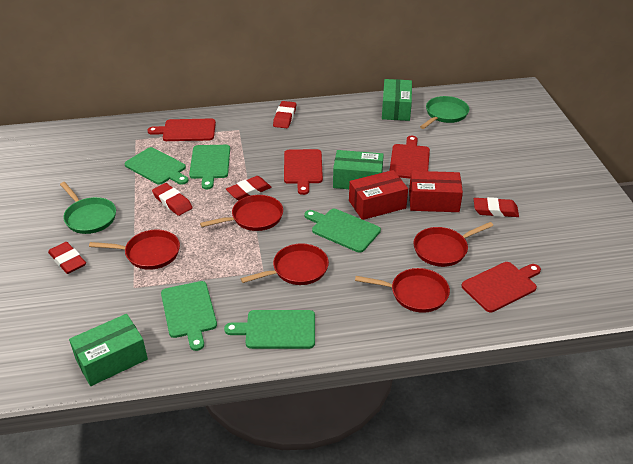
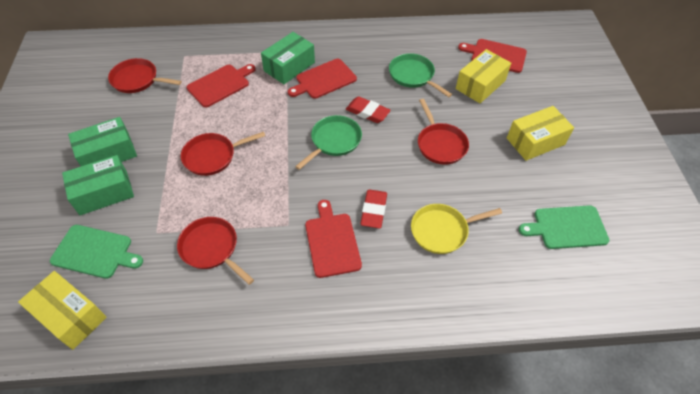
green cutting board: 5 -> 2
red box: 2 -> 0
red eraser: 5 -> 2
red pan: 5 -> 4
yellow box: 0 -> 3
yellow pan: 0 -> 1

